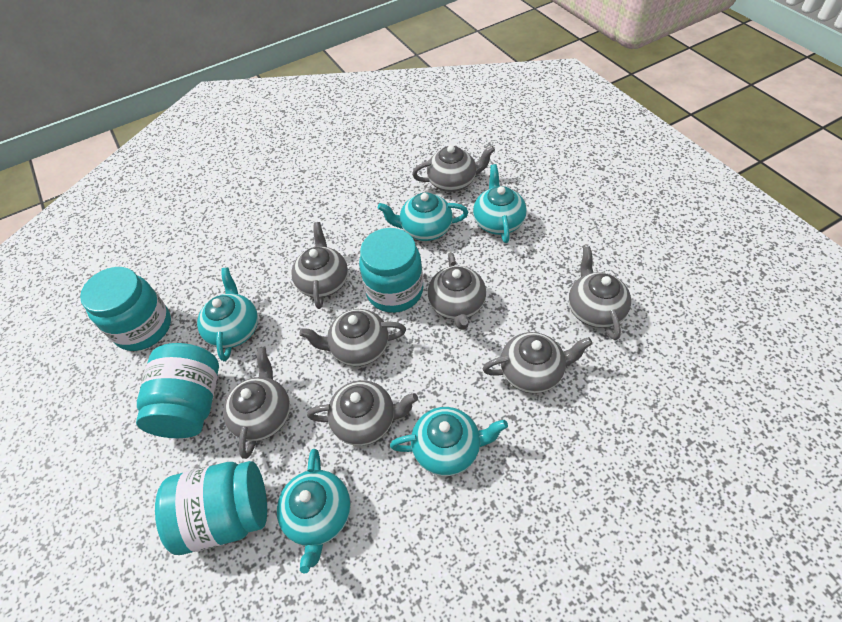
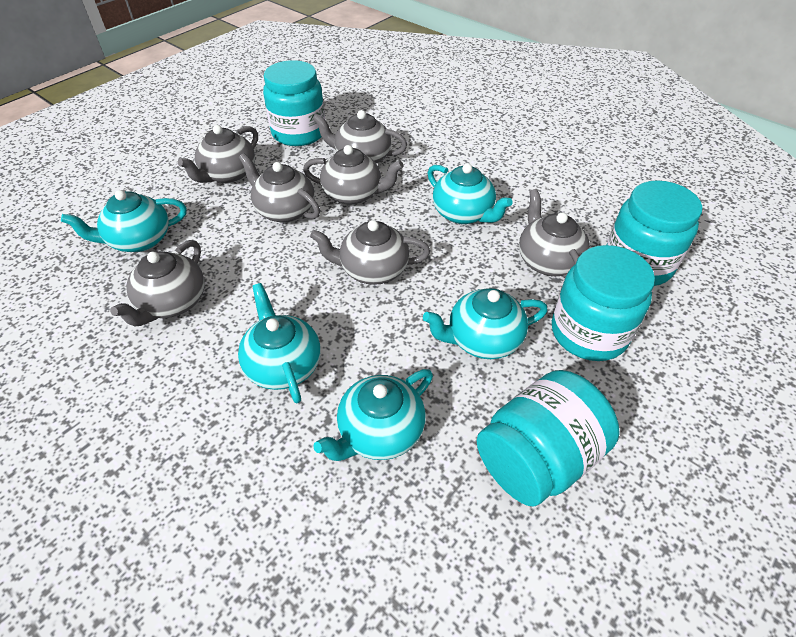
grey teapot: 8 -> 7

